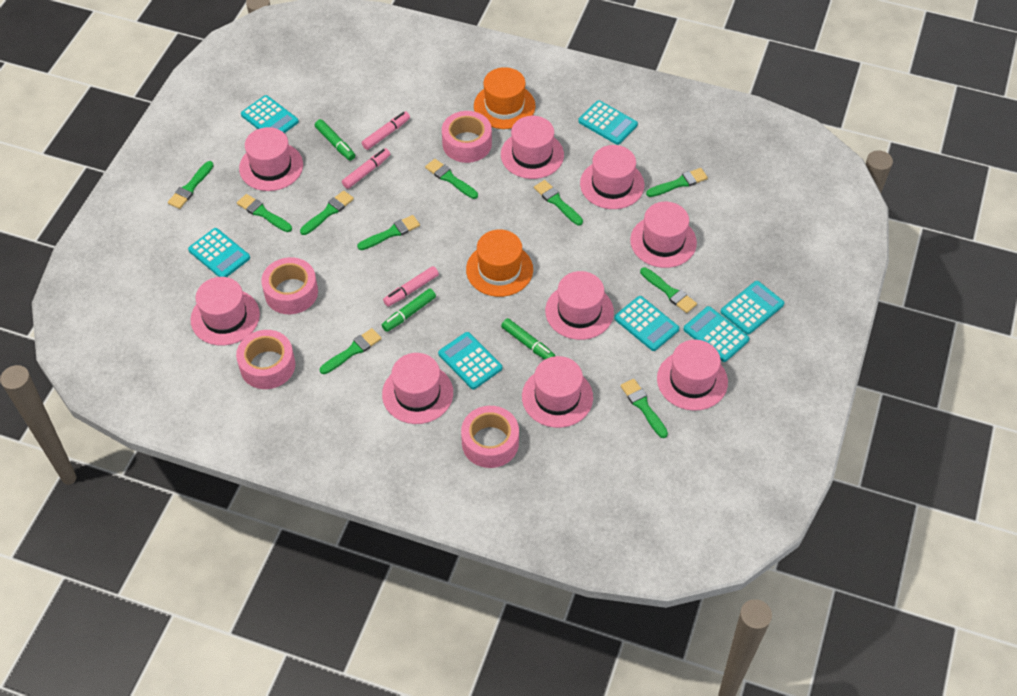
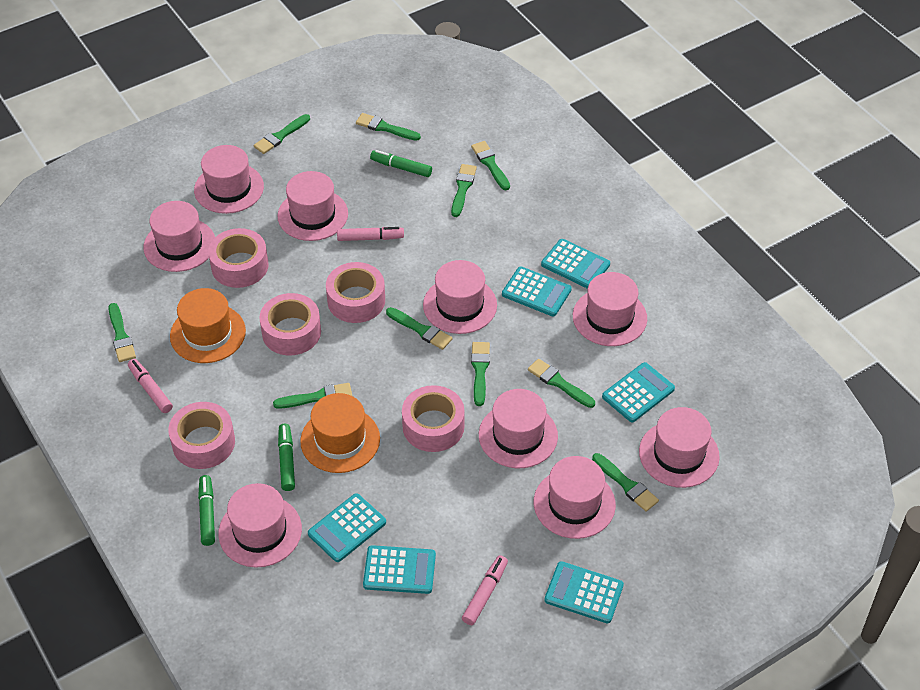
pink tape: 4 -> 5
turquoise calculator: 7 -> 6

